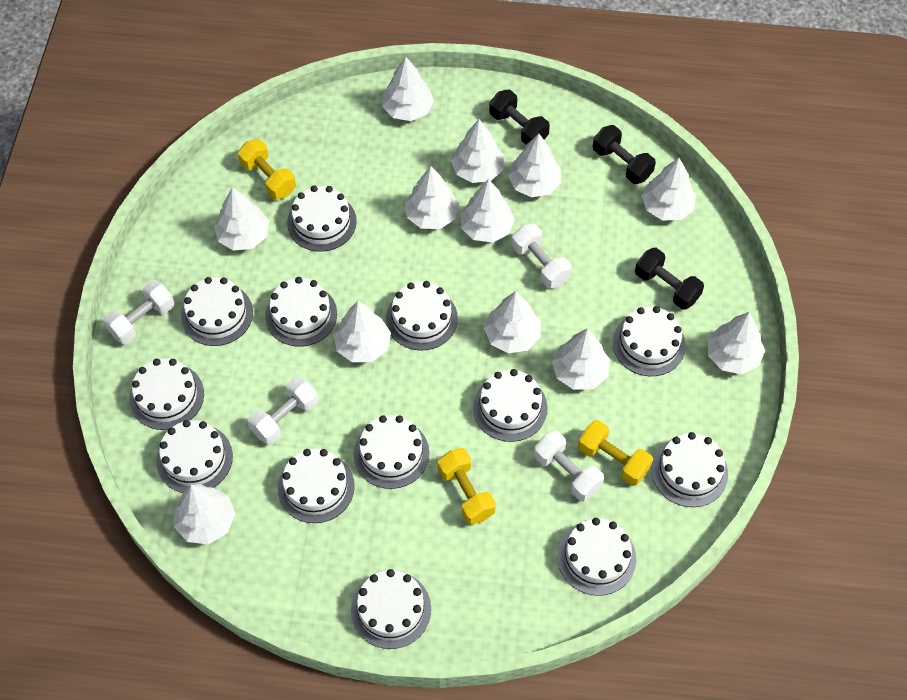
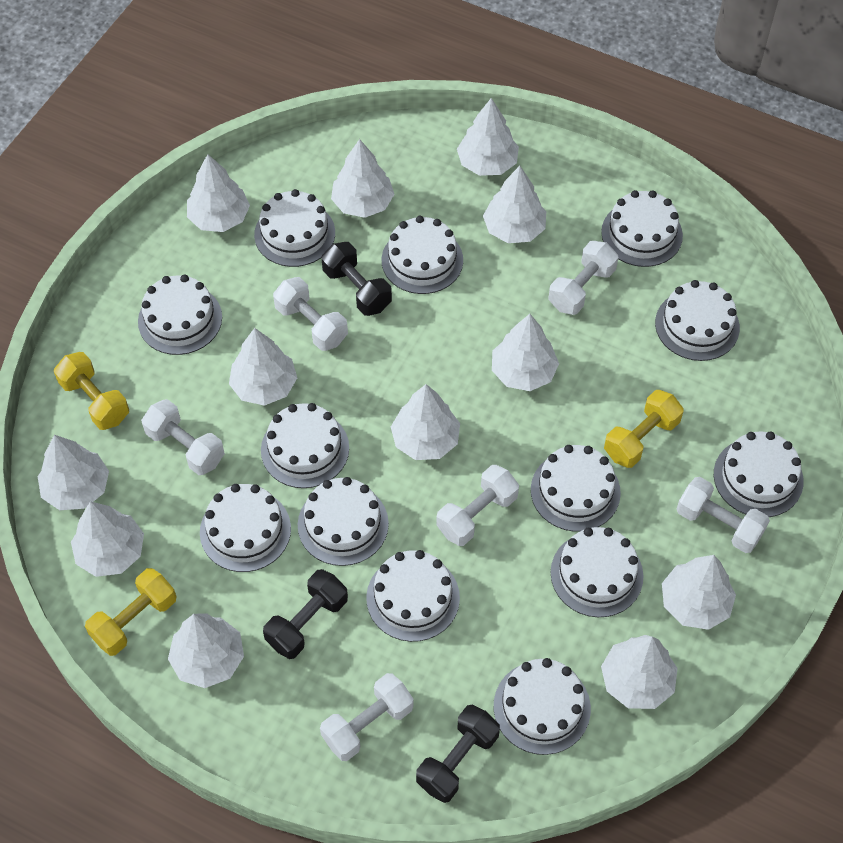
white dumbbell: 4 -> 6

